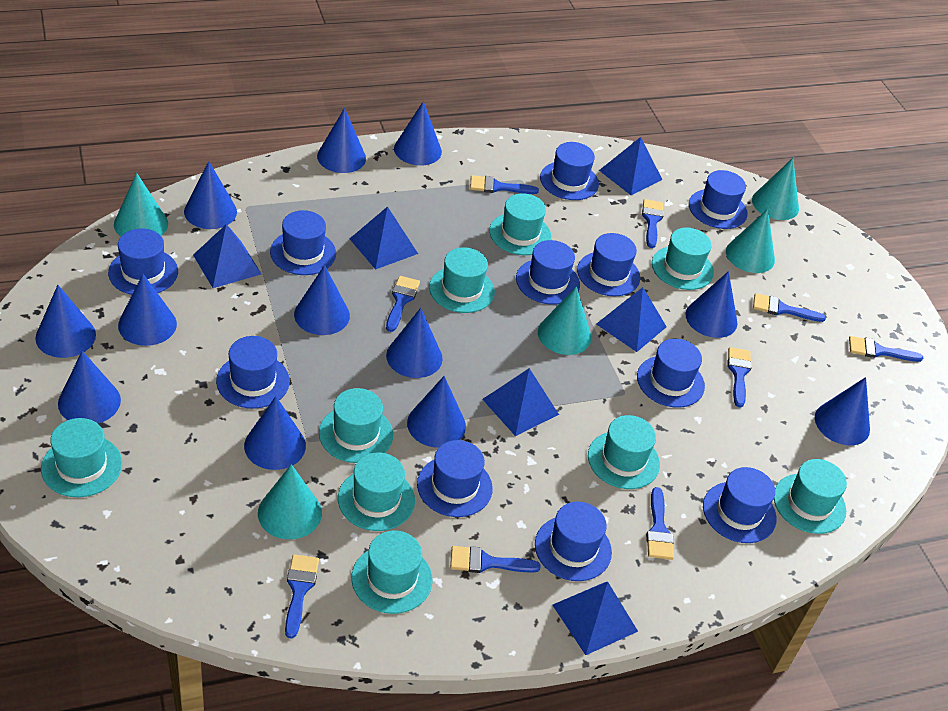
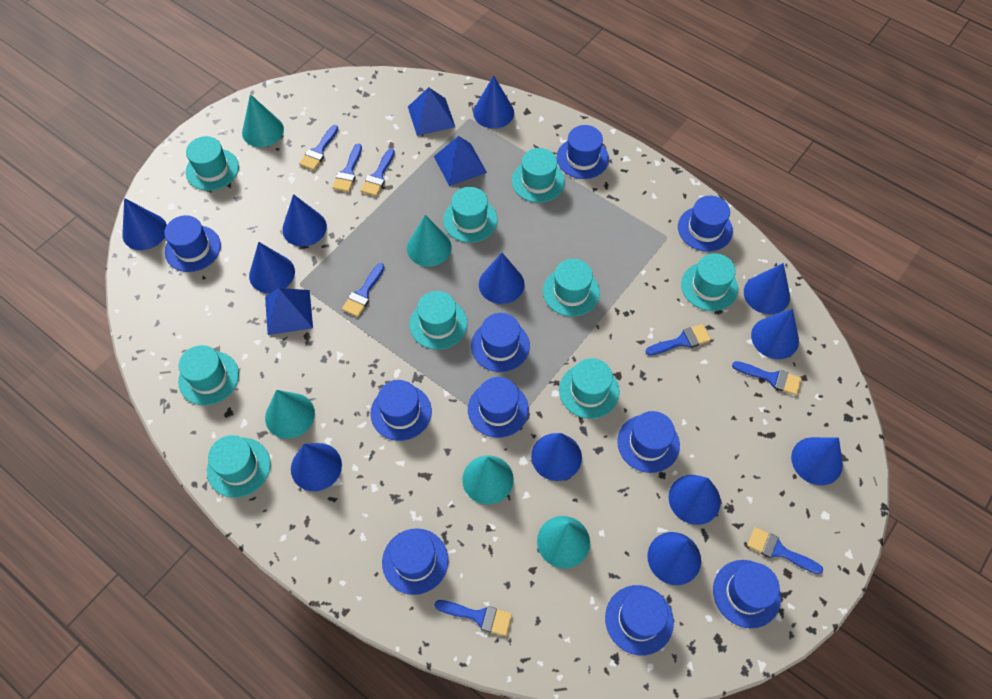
blue brush: 9 -> 8
blue hat: 11 -> 10
blue pyramid: 6 -> 3

